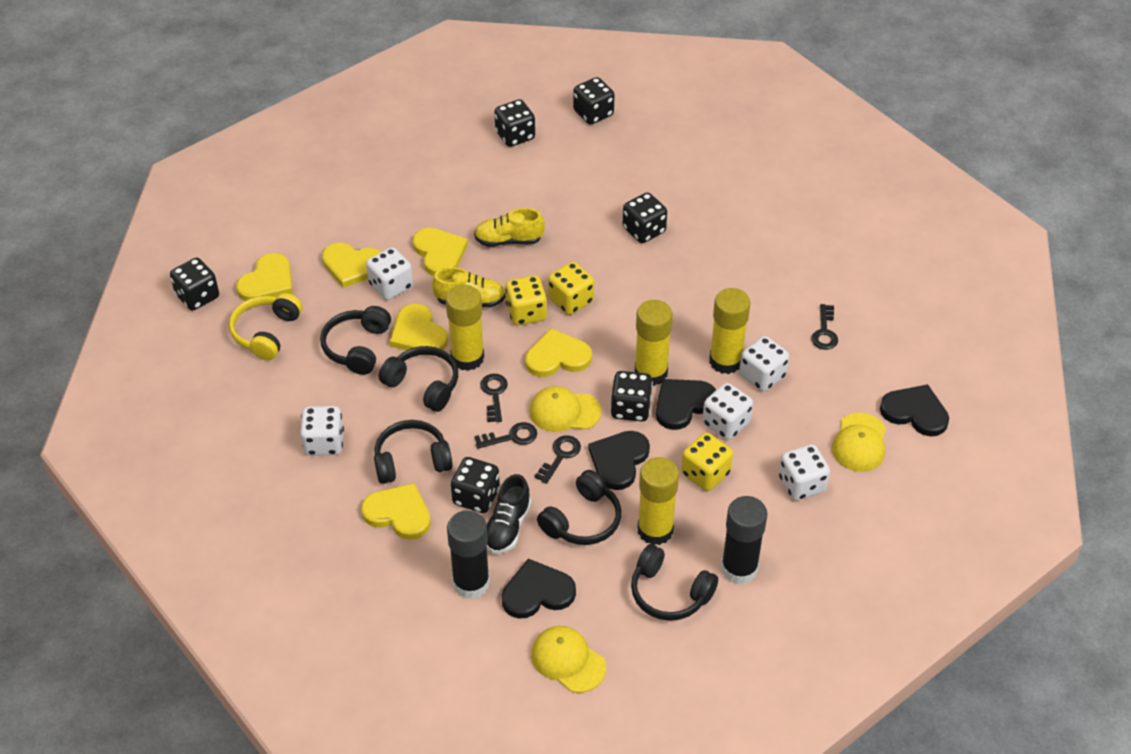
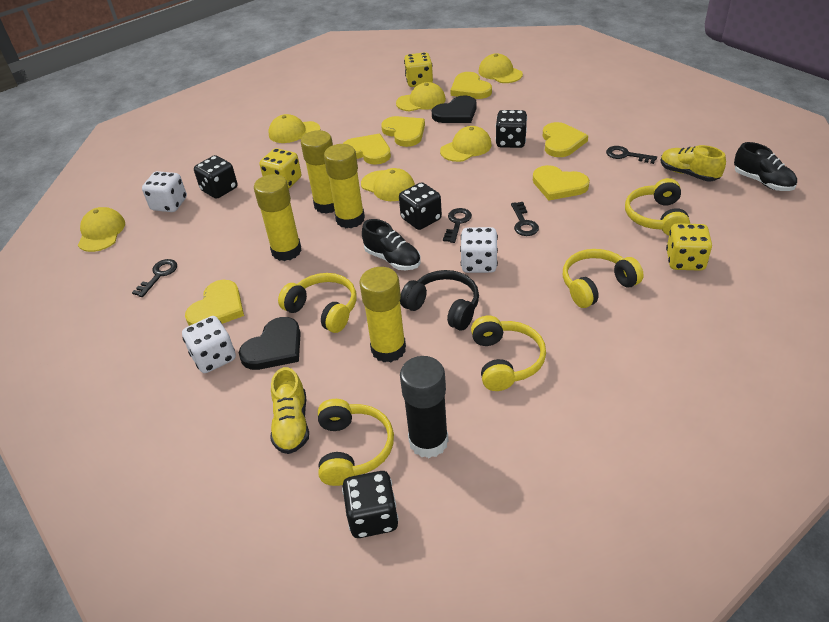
black dice: 6 -> 4
black glue stick: 2 -> 1
black headphones: 5 -> 1
black heart: 4 -> 2
black shoe: 1 -> 2
white dice: 5 -> 3
yellow cap: 3 -> 6
yellow headphones: 1 -> 5

